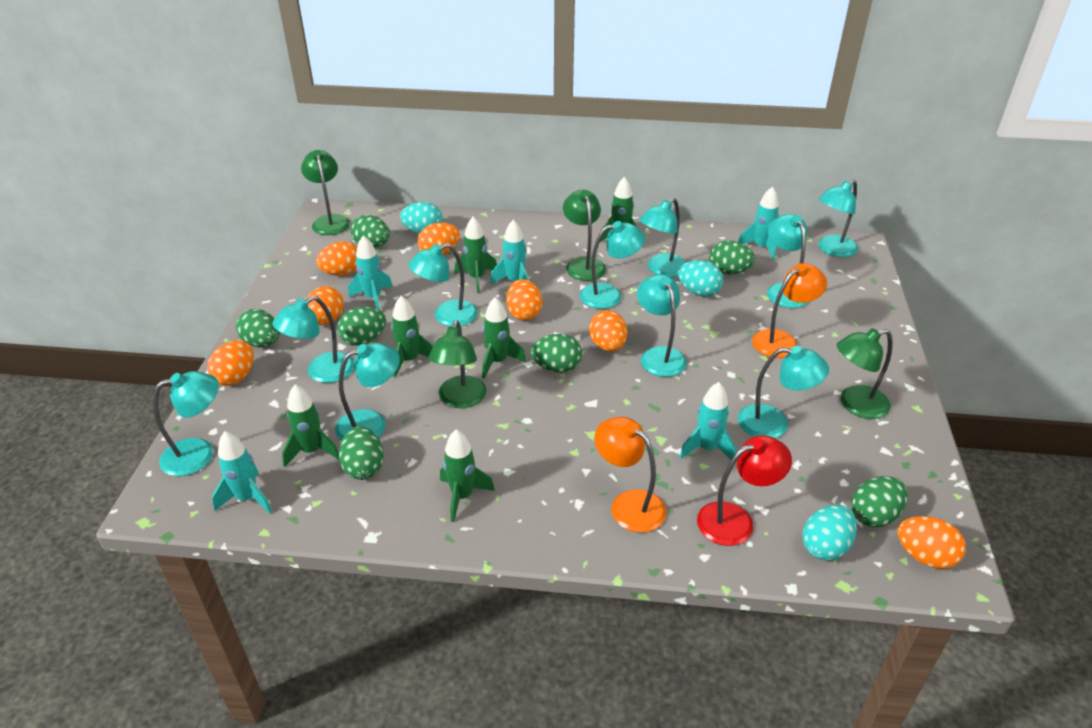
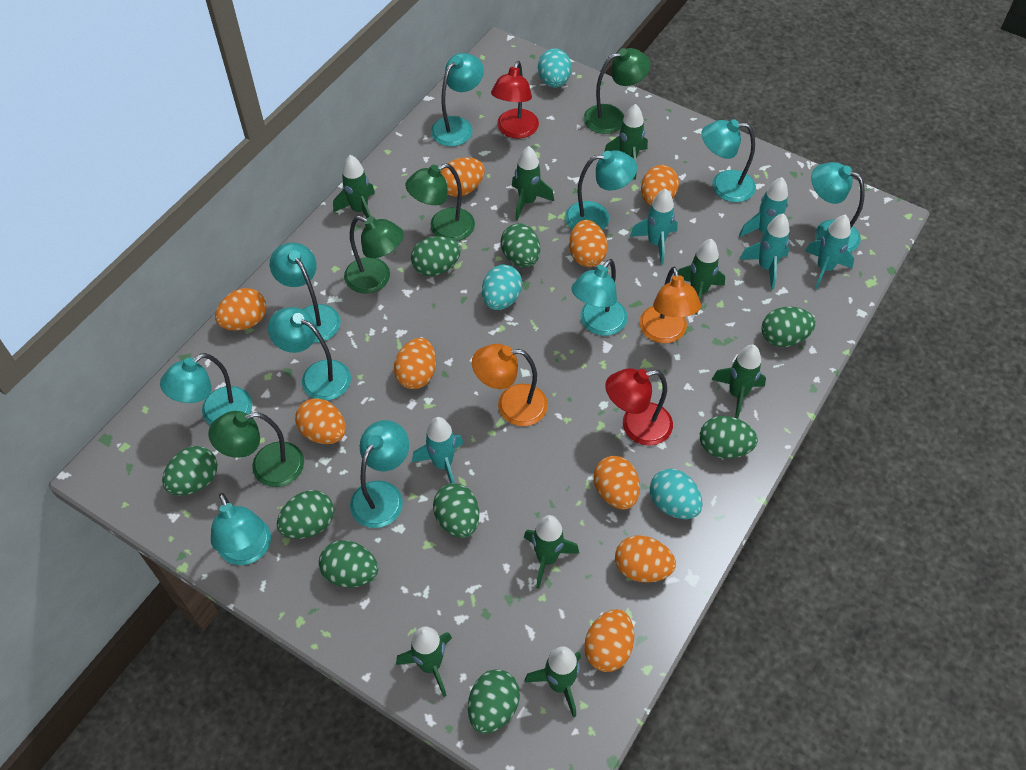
green egg: 7 -> 9
green rocket: 6 -> 8
orange egg: 7 -> 9
red lamp: 1 -> 2

